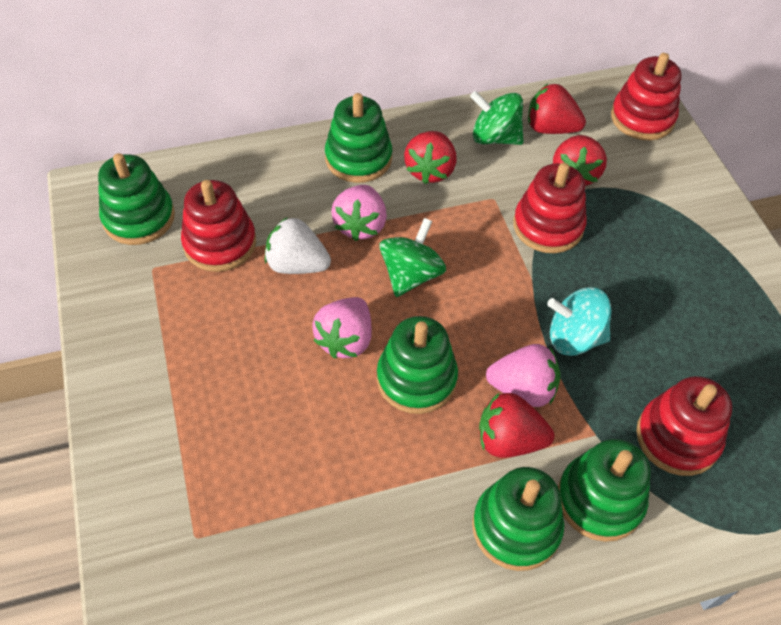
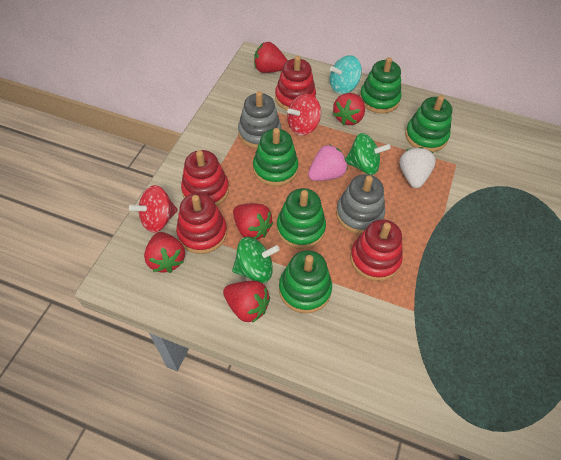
grey stacking toy: 0 -> 2
pink strawberry: 3 -> 1
red spinning top: 0 -> 2
red strawberry: 4 -> 5

